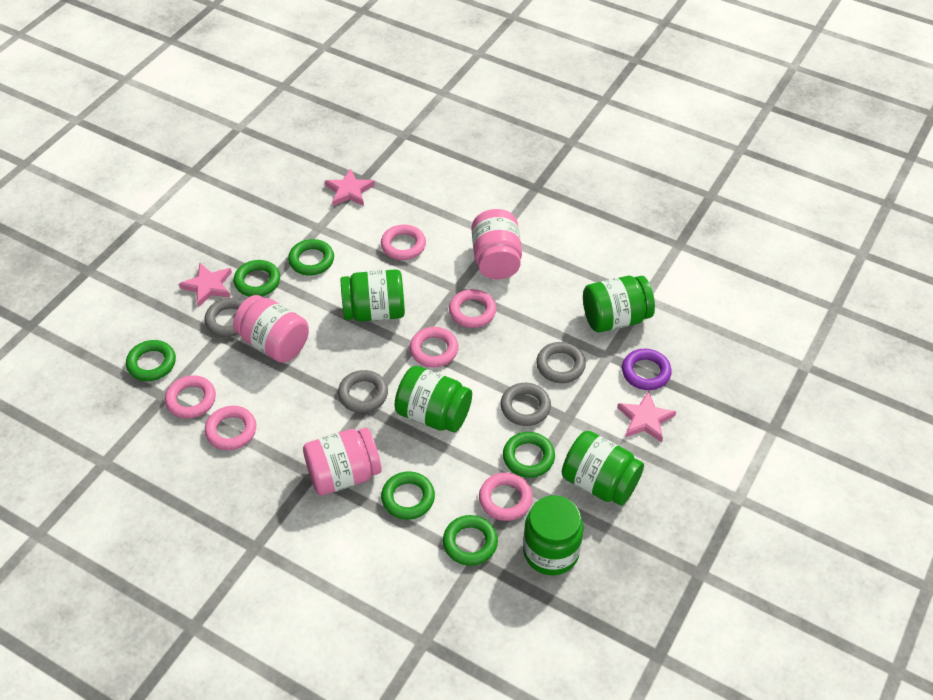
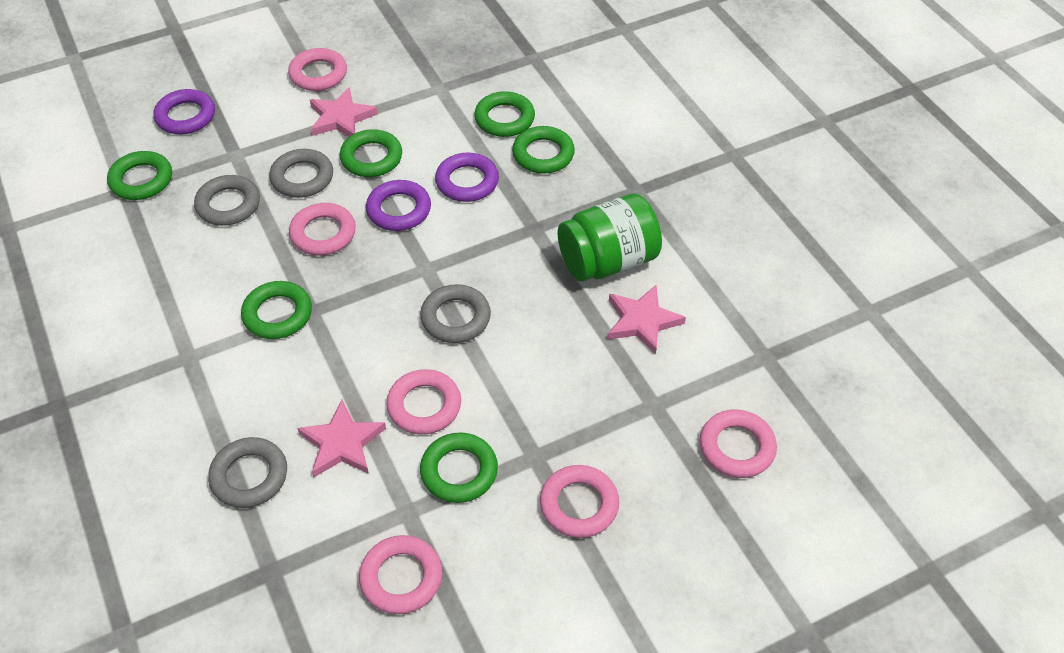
green jar: 5 -> 1
pink jar: 3 -> 0
purple ring: 1 -> 3

